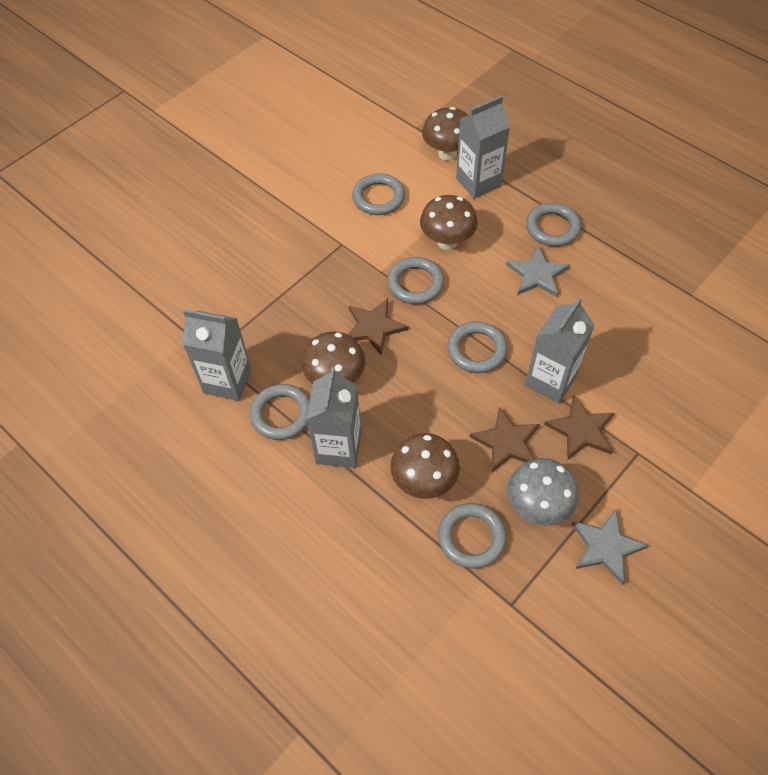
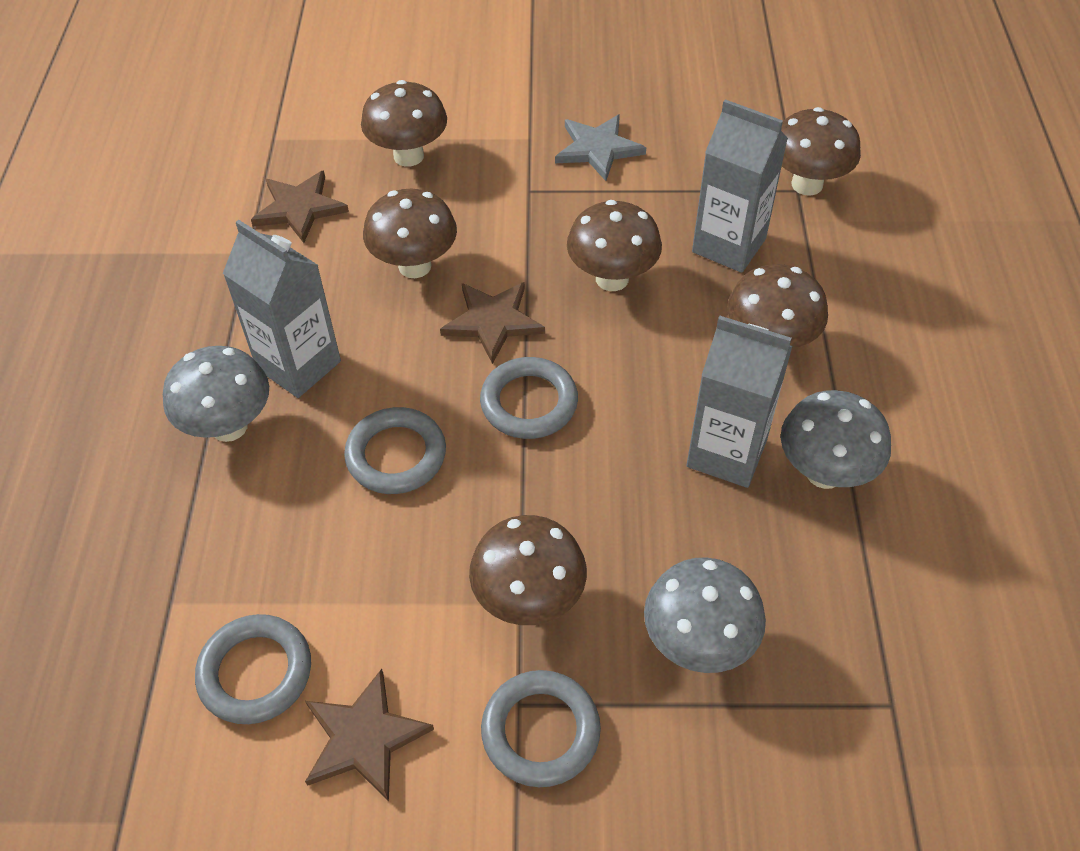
brown mushroom: 4 -> 6
grey carton: 4 -> 3
grey mushroom: 1 -> 3
grey ring: 6 -> 4
grey star: 2 -> 1

